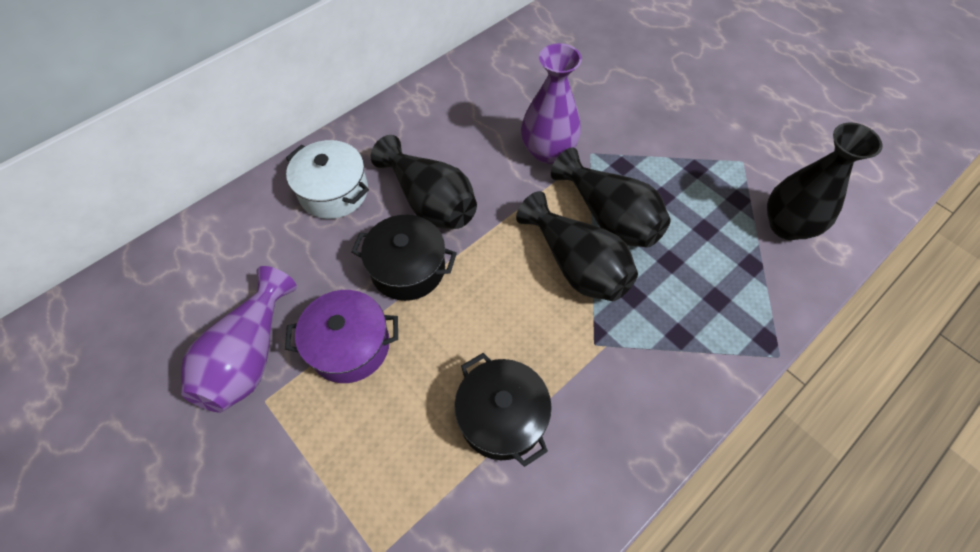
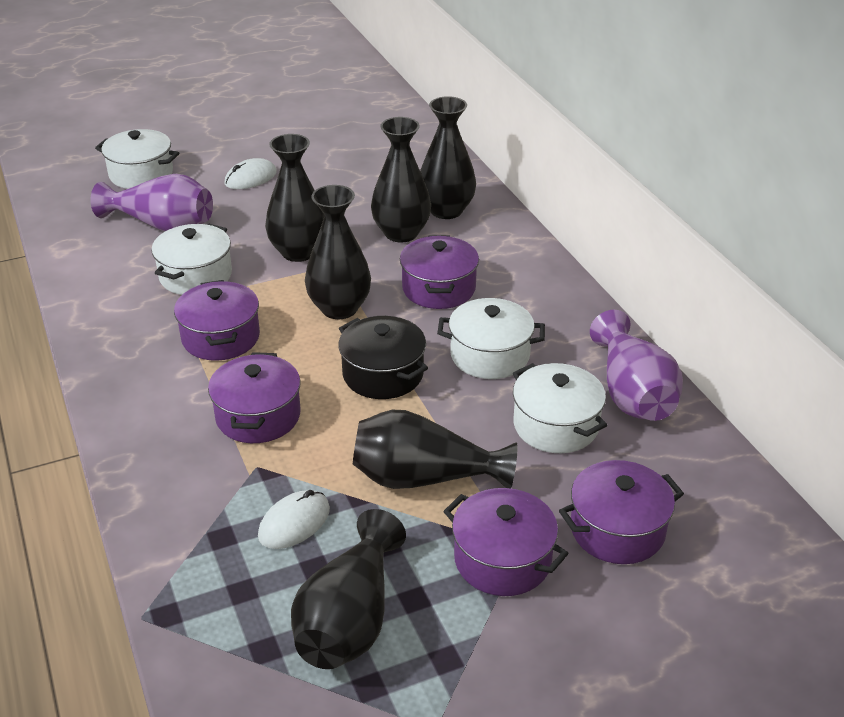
black pot: 2 -> 1
black vase: 4 -> 6
purple pot: 1 -> 5
white mouse: 0 -> 2
white pot: 1 -> 4

